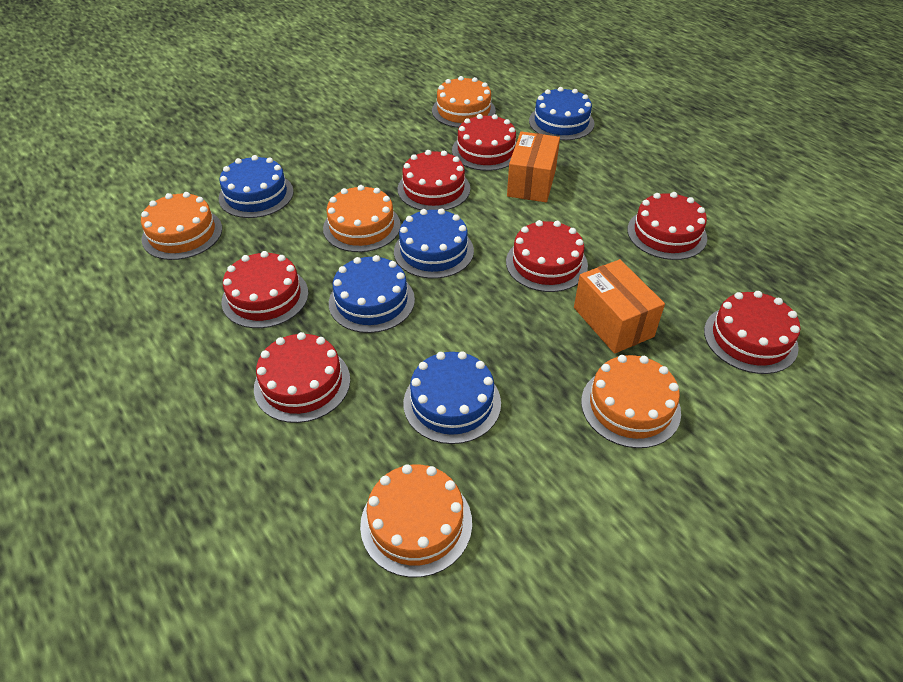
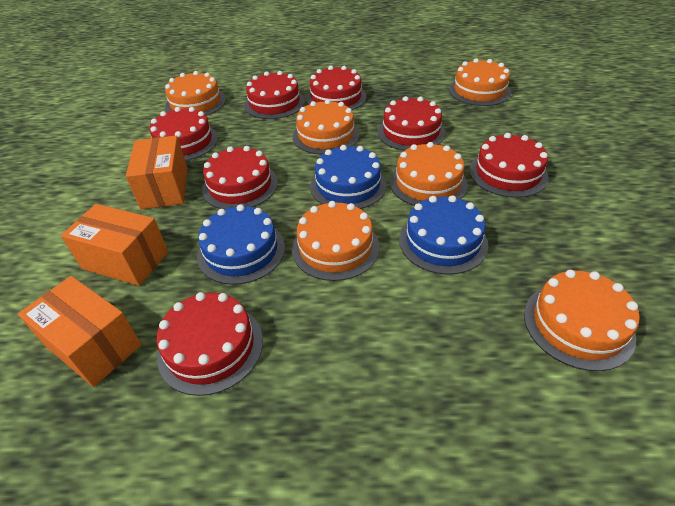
blue cake: 5 -> 3
orange box: 2 -> 3
orange cake: 5 -> 6

